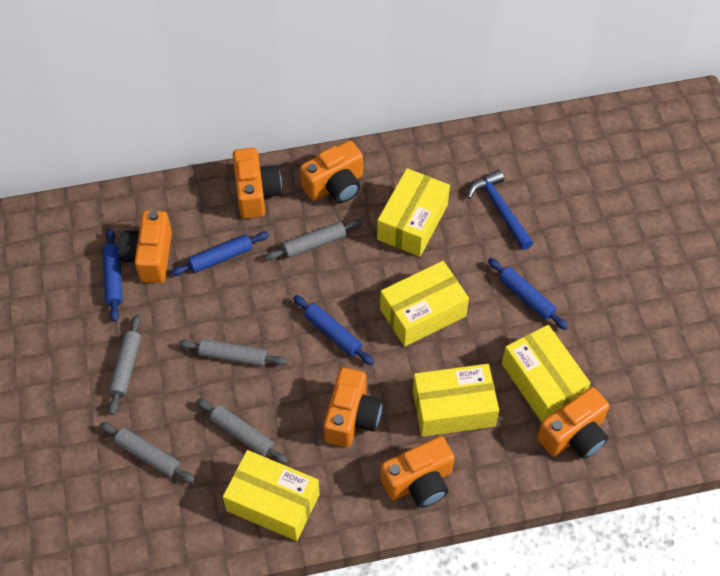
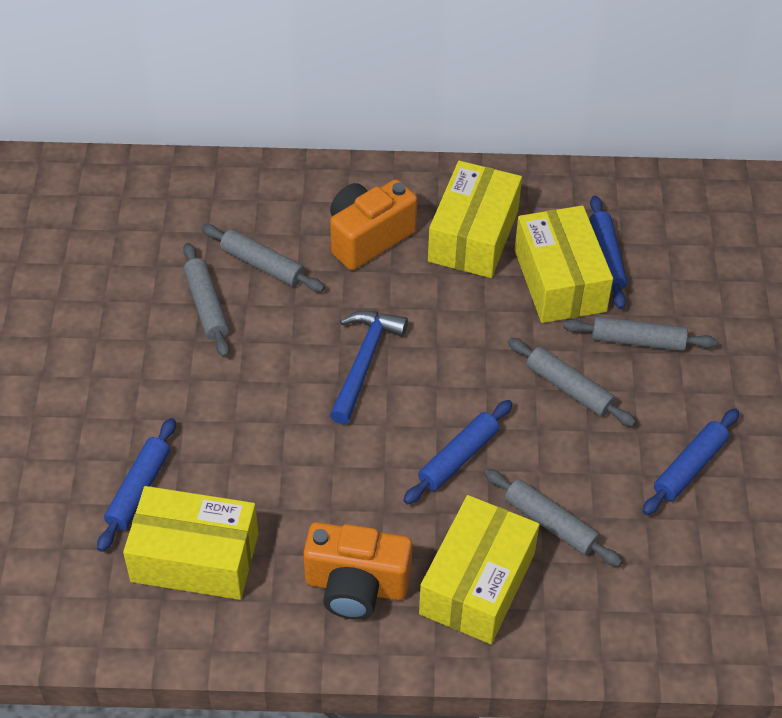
orange camera: 6 -> 2
yellow box: 5 -> 4

